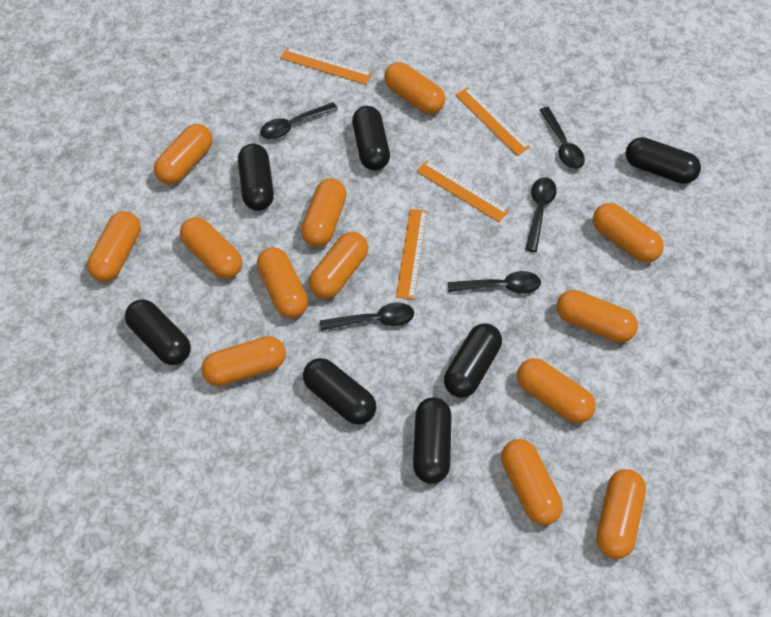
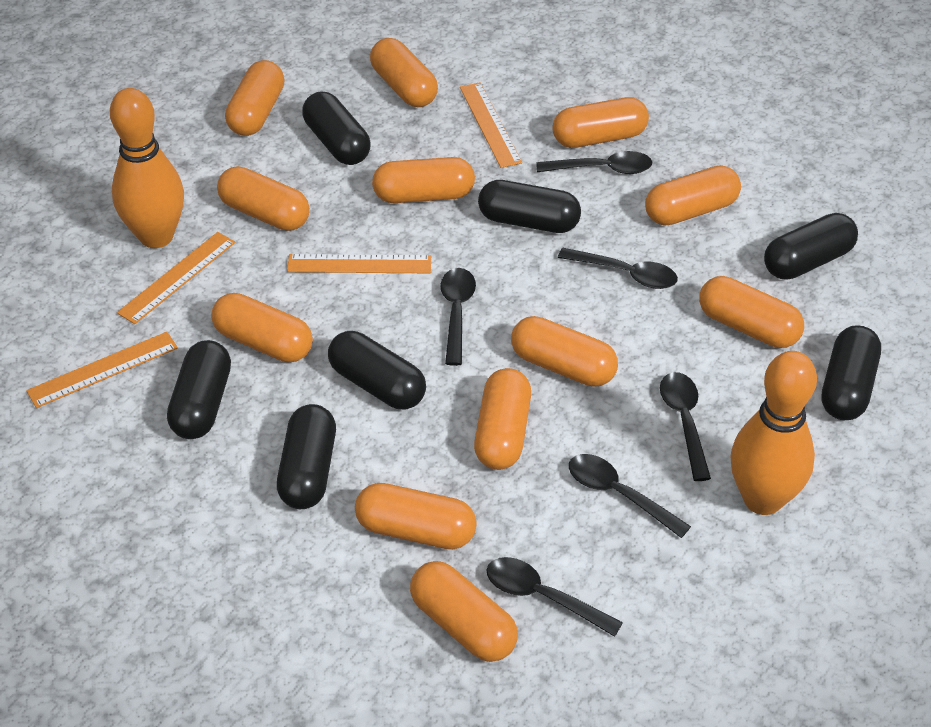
black spoon: 5 -> 6
orange bowling pin: 0 -> 2
orange capsule: 13 -> 12

